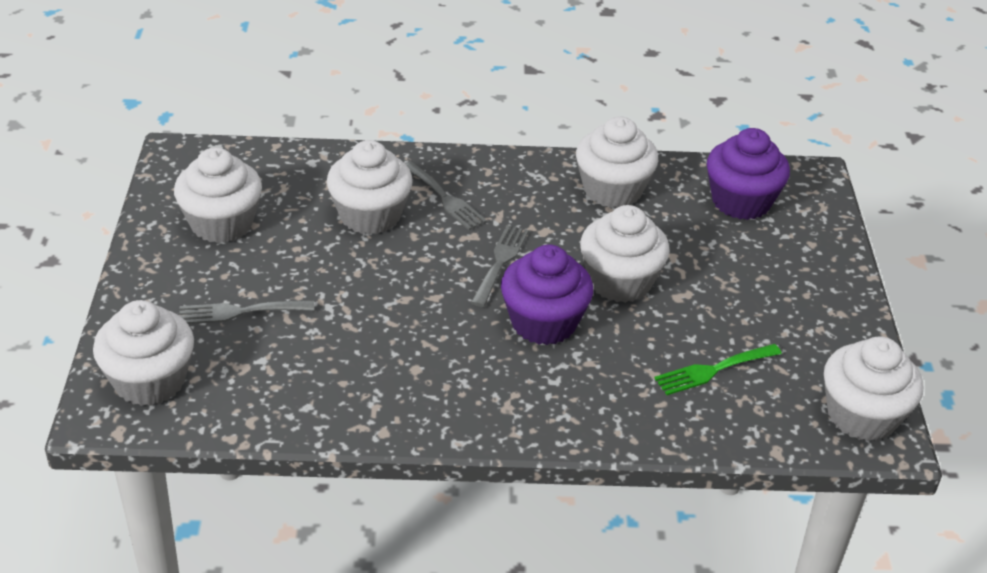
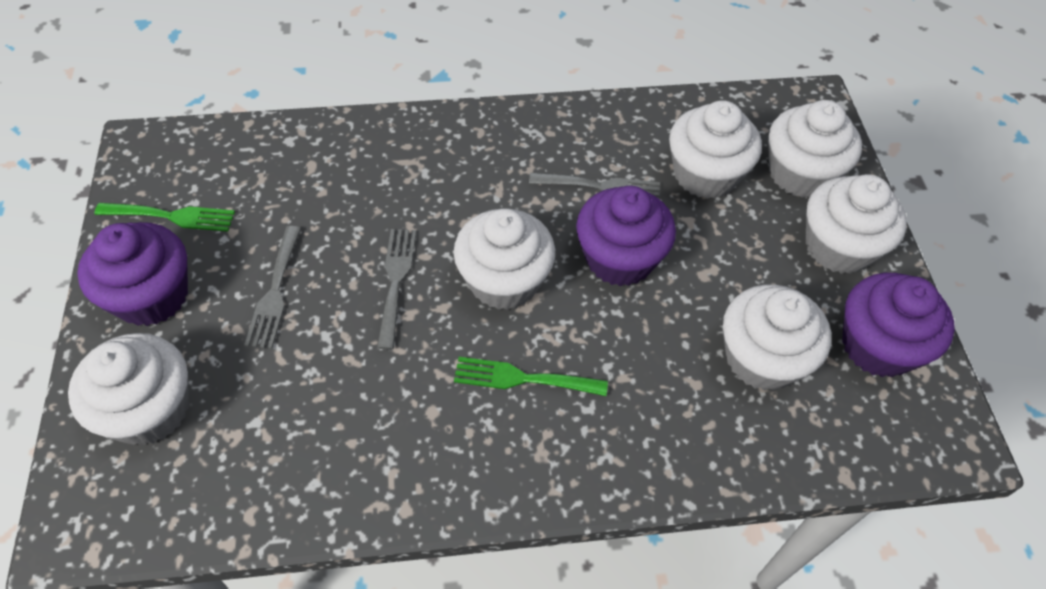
green fork: 1 -> 2
purple cupcake: 2 -> 3

